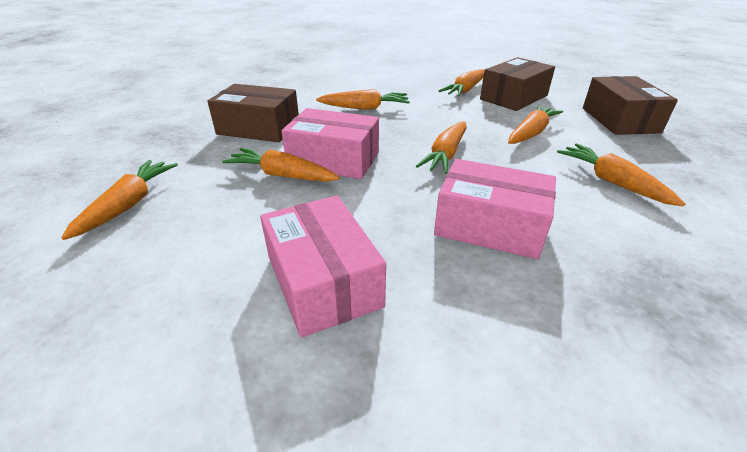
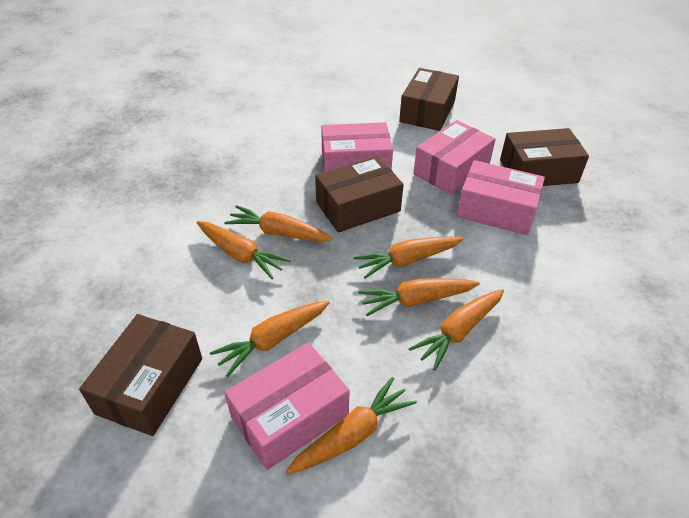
brown box: 3 -> 4
pink box: 3 -> 4

